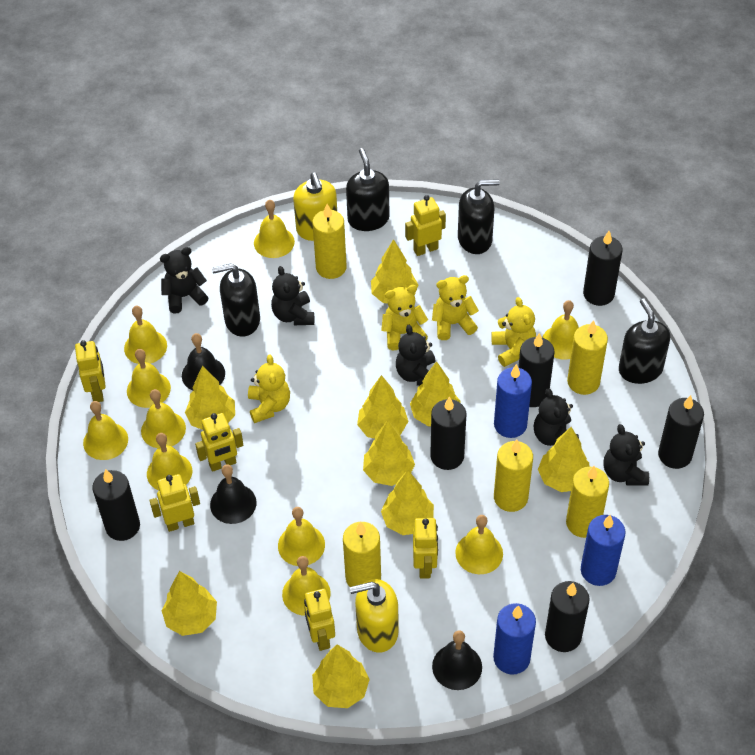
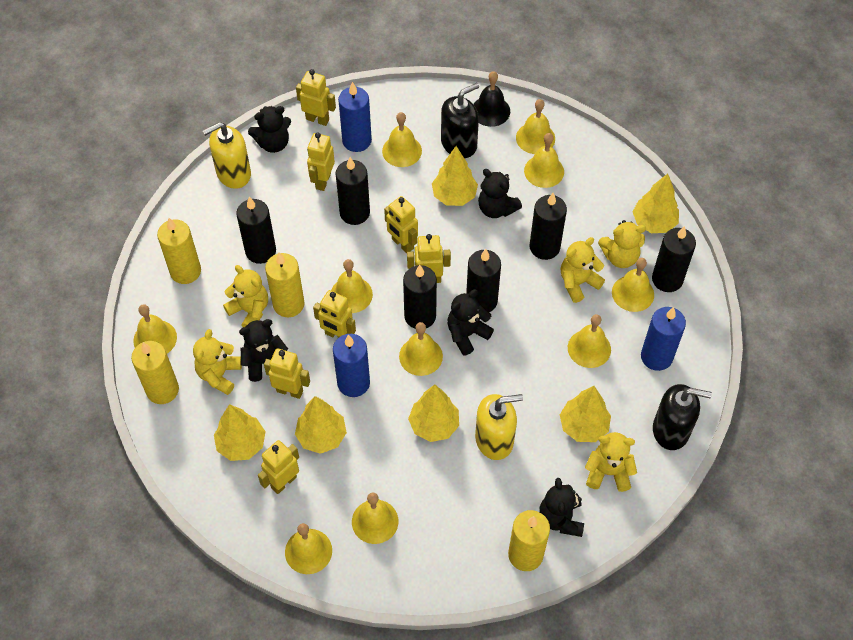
black bell: 3 -> 1
black soap dispenser: 4 -> 2
yellow candle: 5 -> 4
yellow robot: 6 -> 7
yellow teddy bear: 4 -> 5
yellow tree: 9 -> 6

